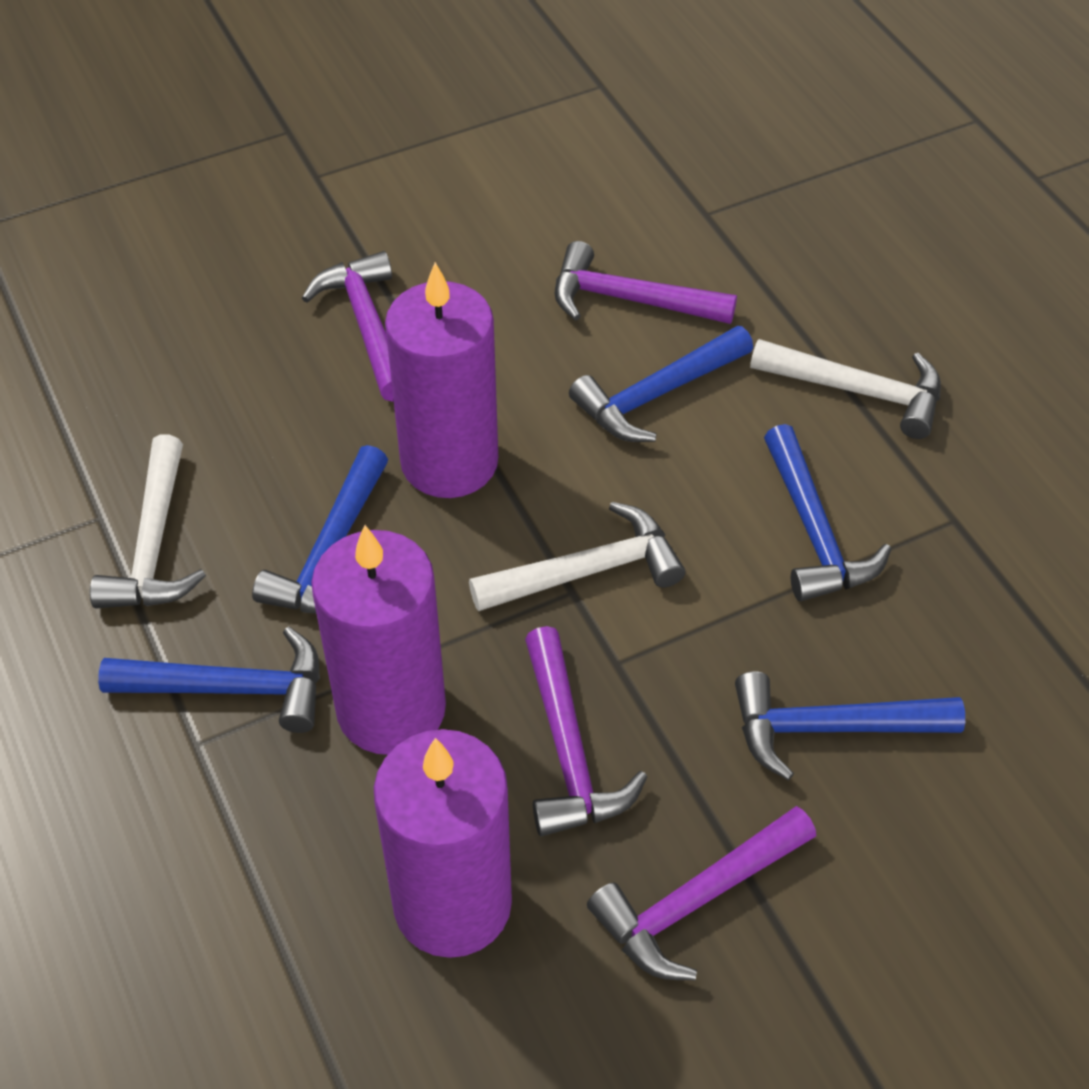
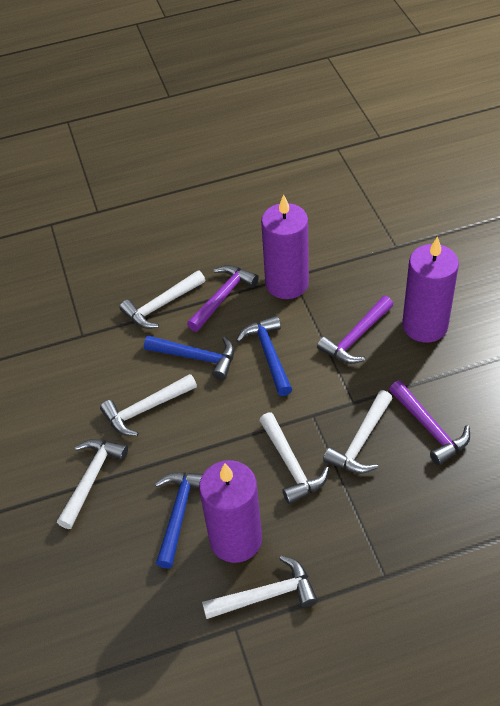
blue hammer: 5 -> 3
purple hammer: 4 -> 3
white hammer: 3 -> 6

